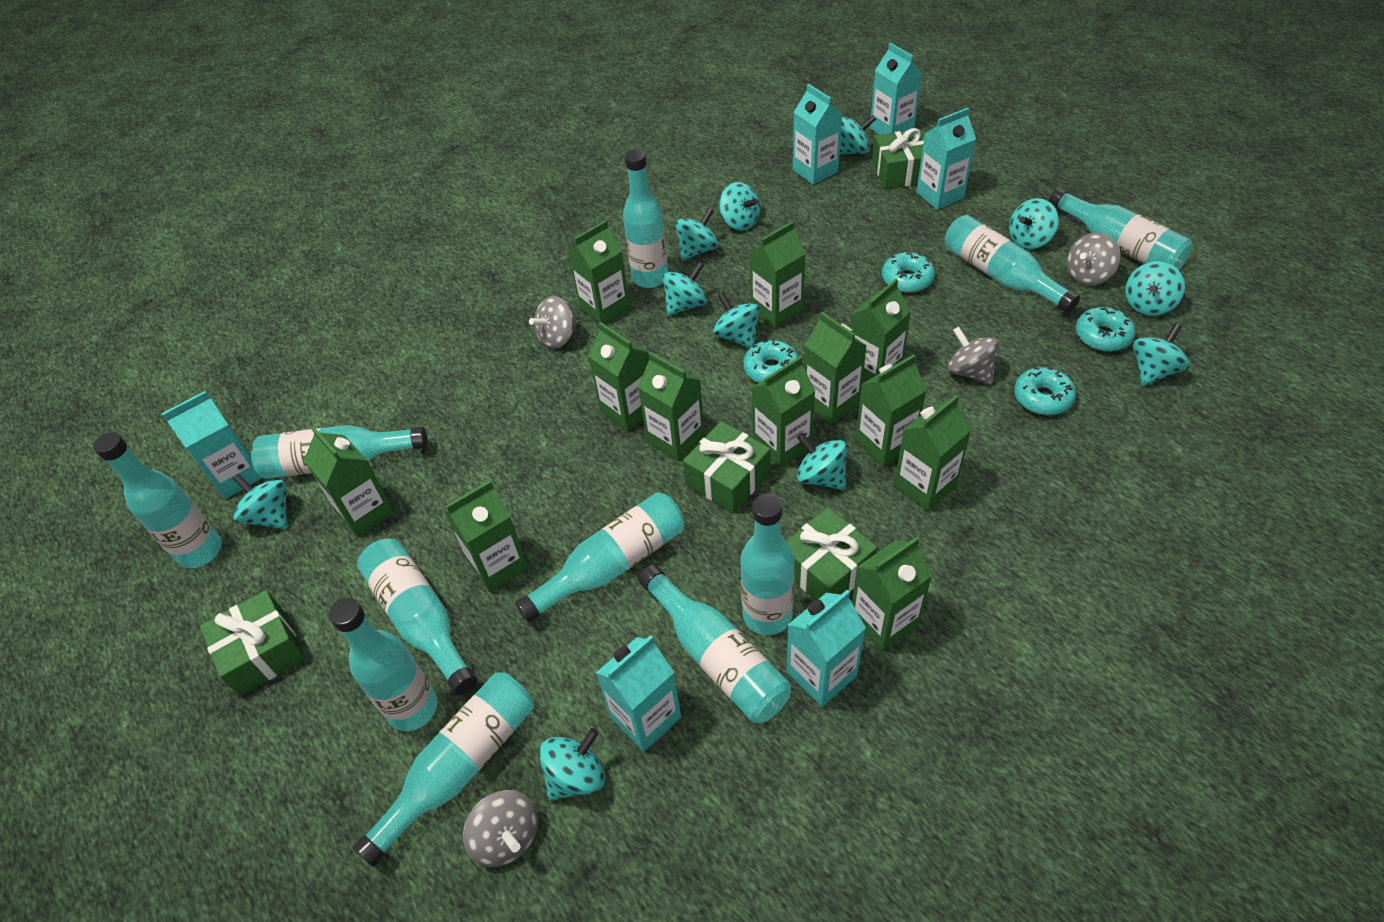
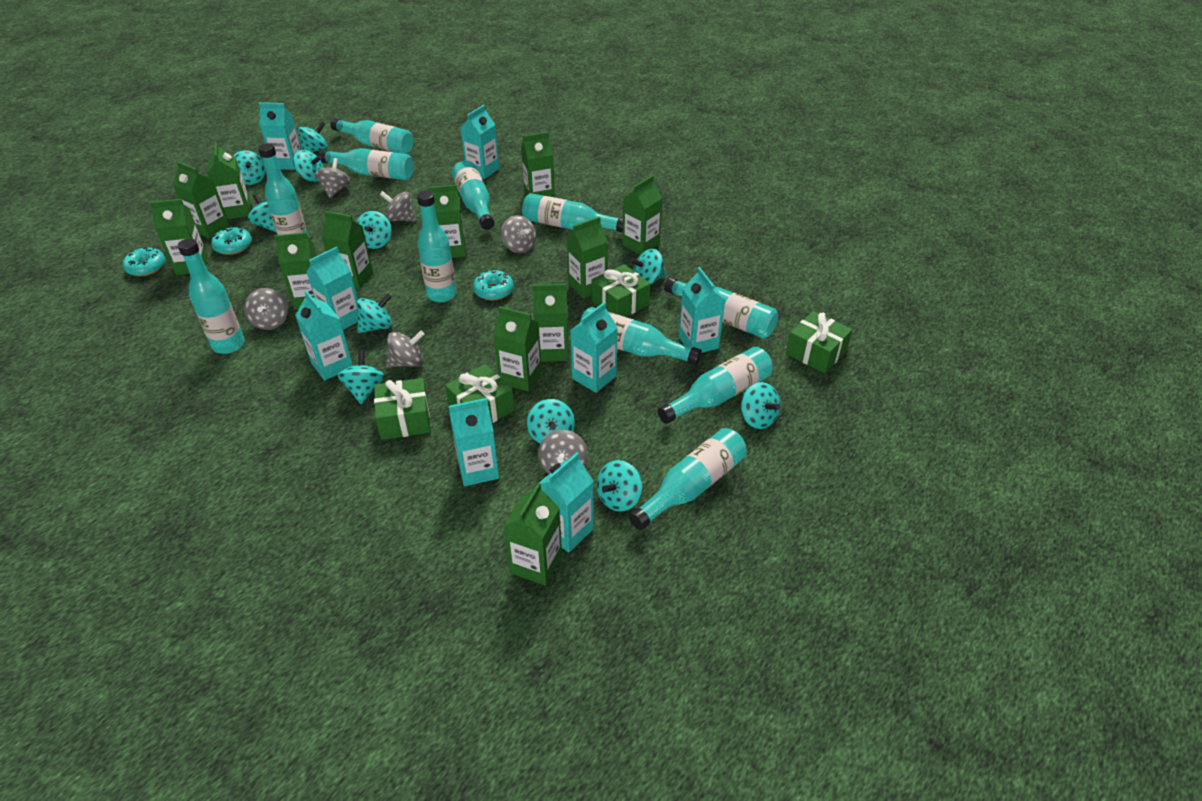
grey spinning top: 4 -> 6
turquoise carton: 6 -> 8
turquoise donut: 4 -> 3

